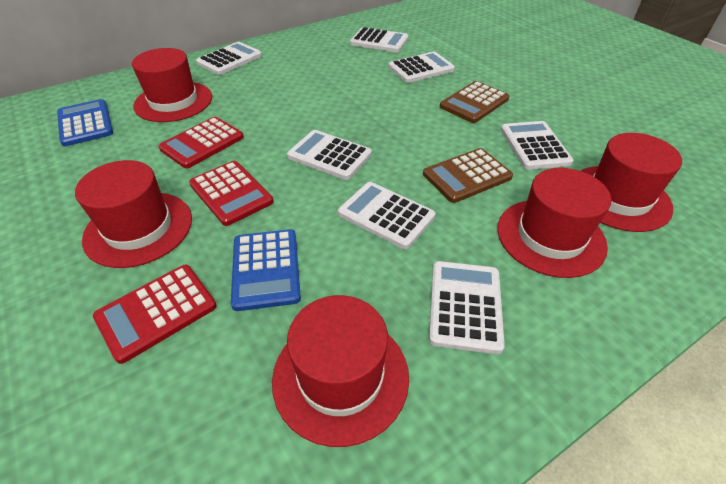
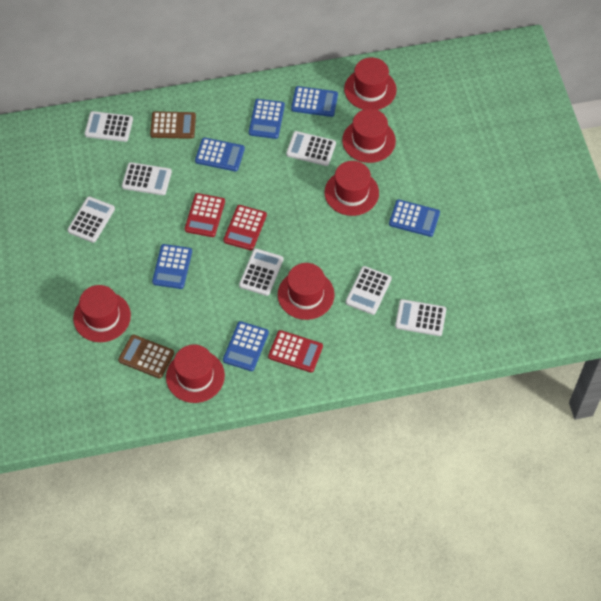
blue calculator: 2 -> 6
red hat: 5 -> 6

